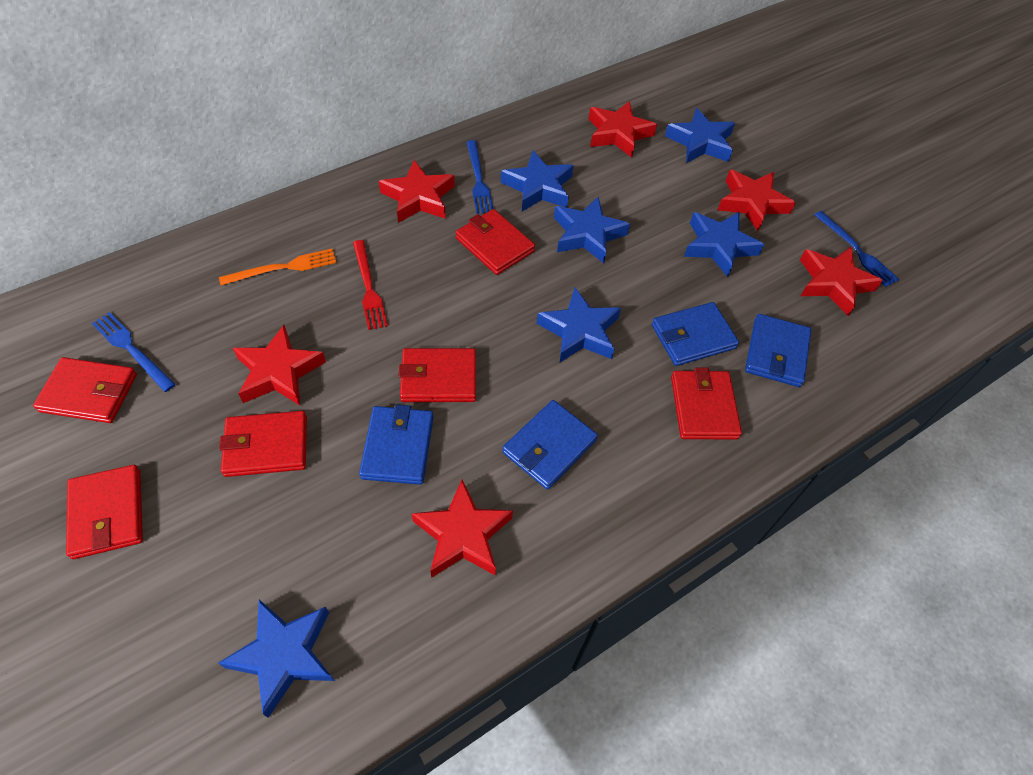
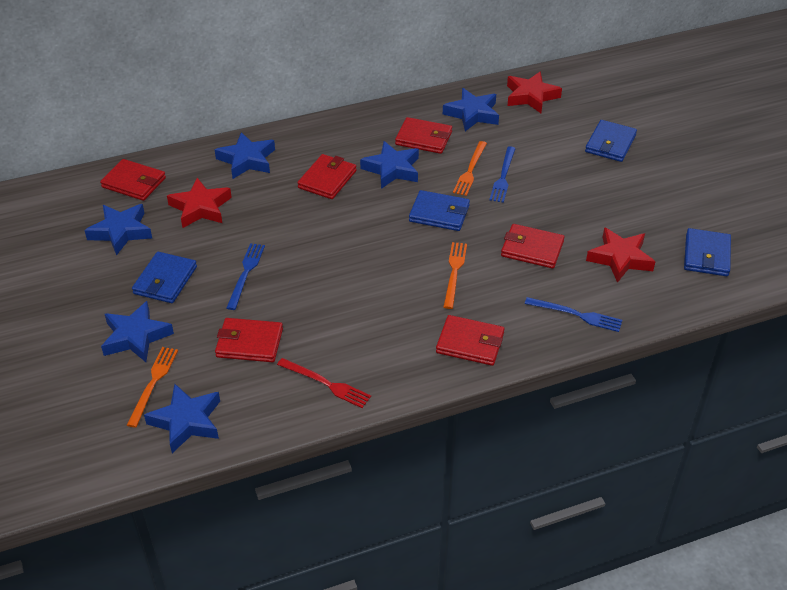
orange fork: 1 -> 3
red star: 6 -> 3

